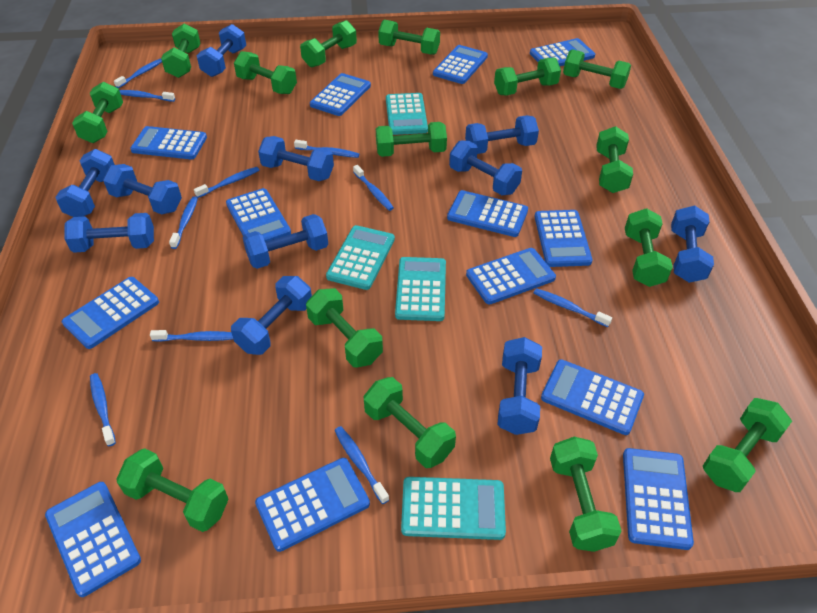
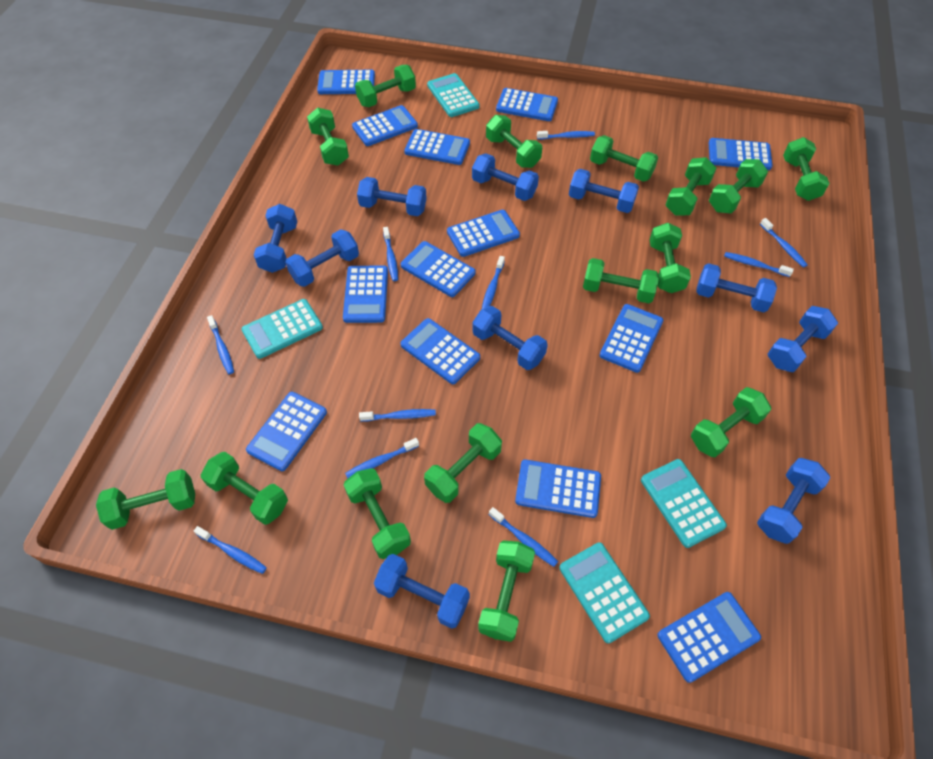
blue dumbbell: 11 -> 10

